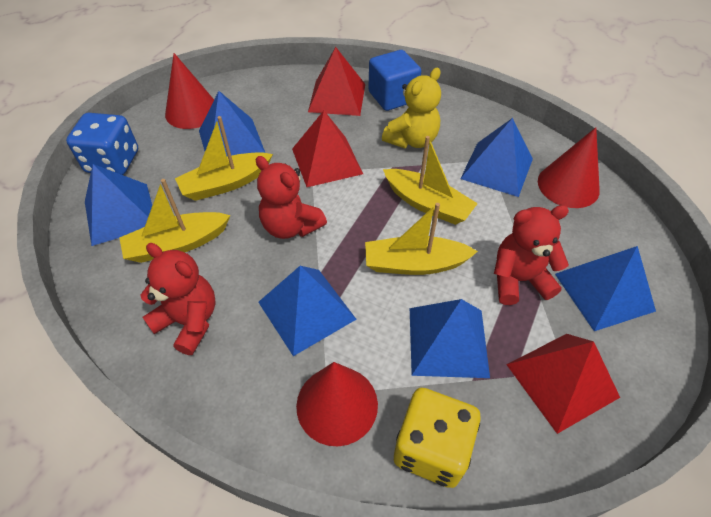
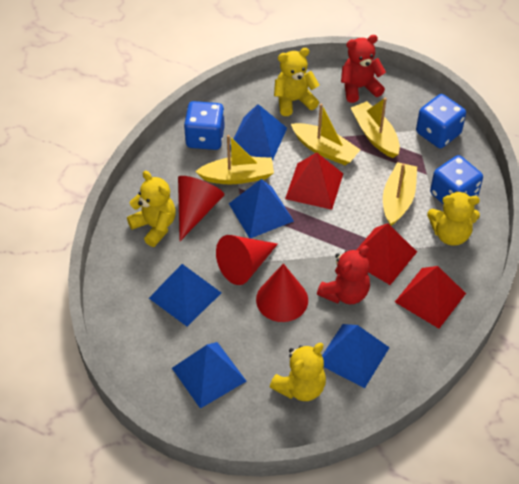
blue cube: 1 -> 0
blue dice: 1 -> 3
blue pyramid: 6 -> 5
red teddy bear: 3 -> 2
yellow dice: 1 -> 0
yellow teddy bear: 1 -> 4

